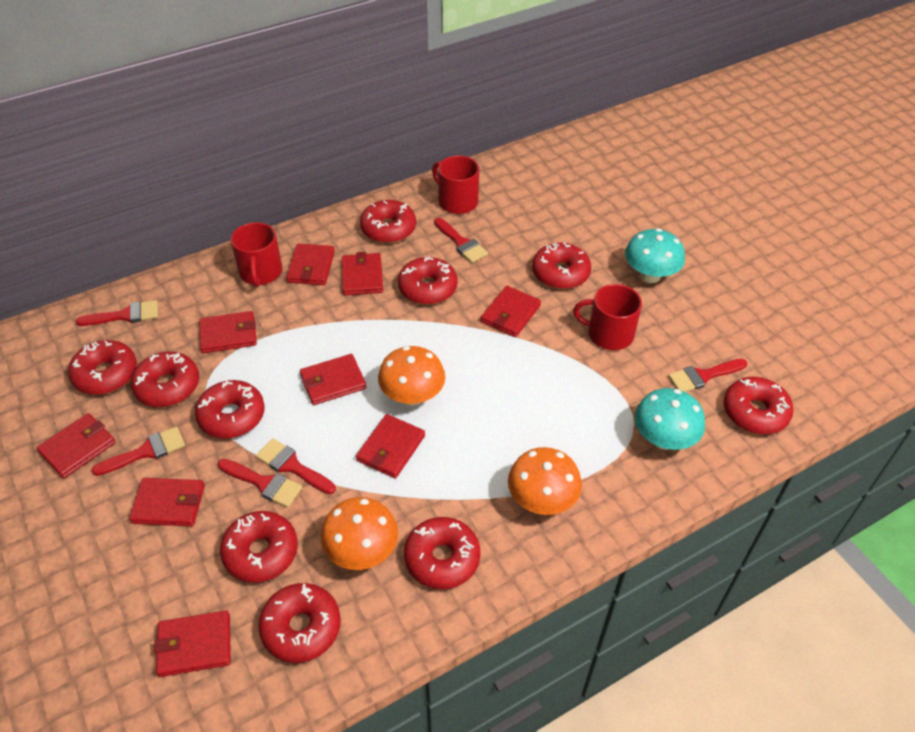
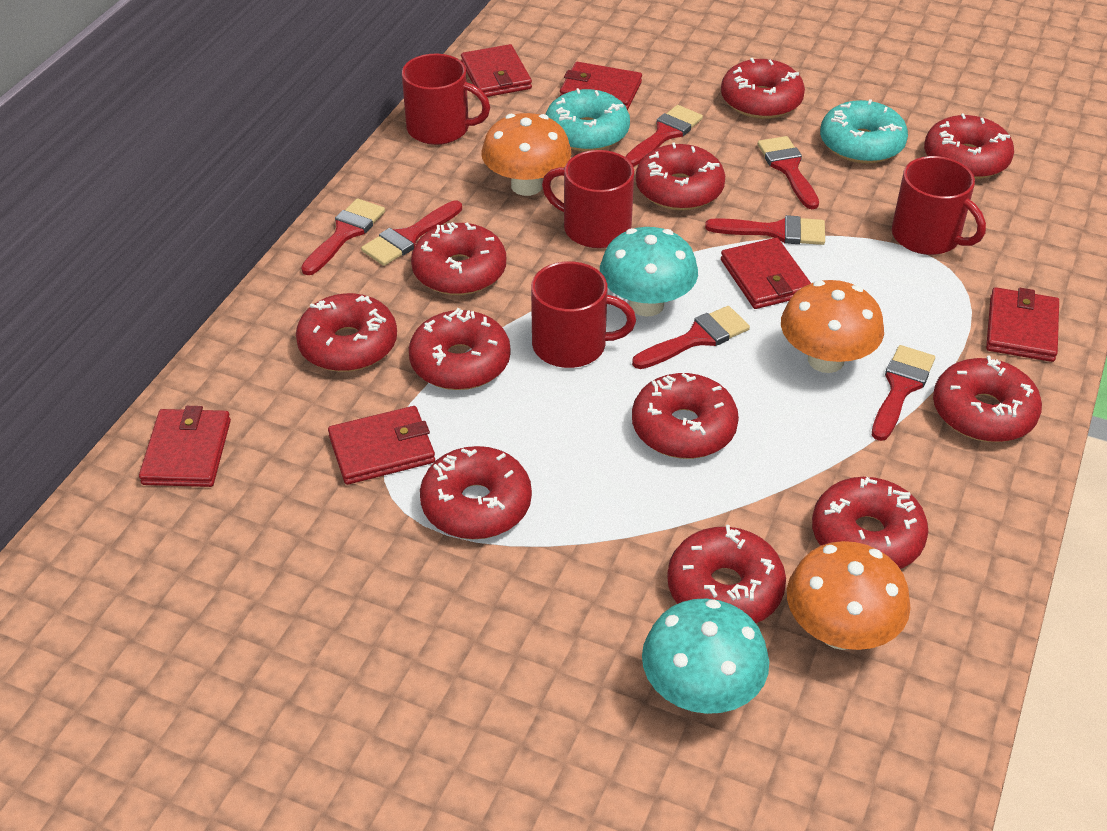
red brush: 6 -> 7
red donut: 10 -> 11
red mug: 3 -> 4
red wallet: 9 -> 6
turquoise donut: 0 -> 2

